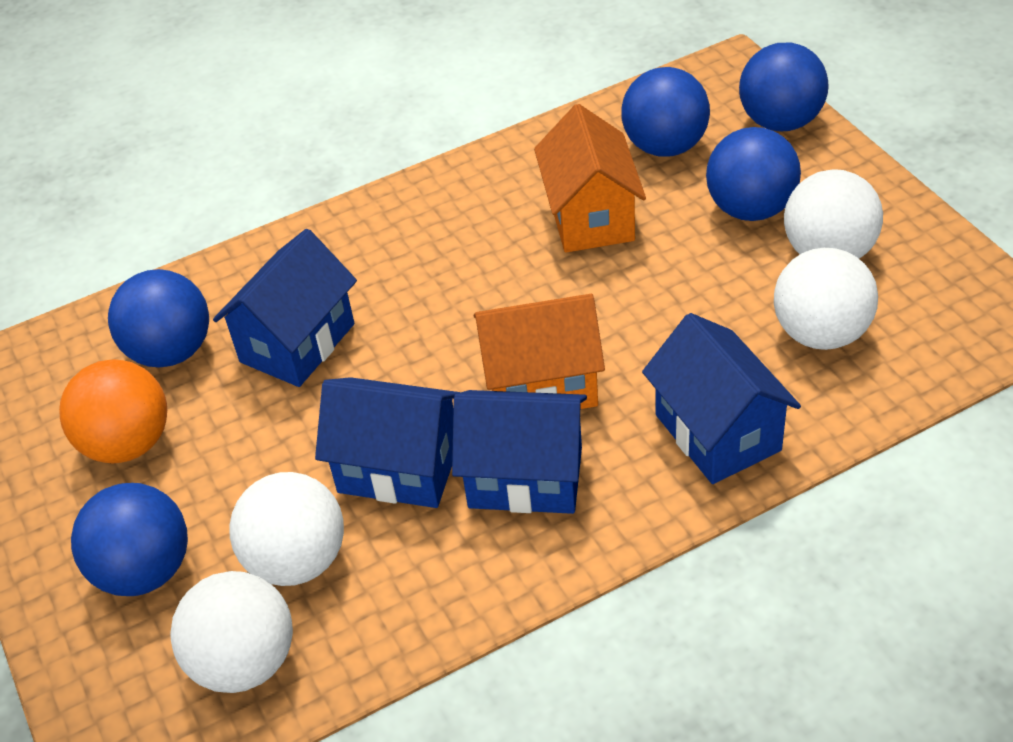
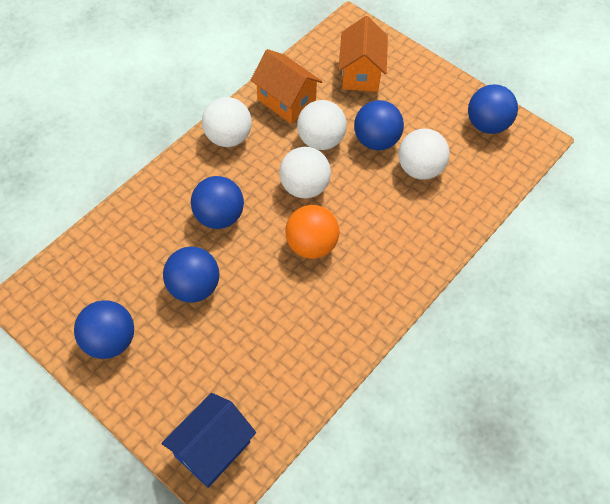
blue house: 4 -> 1

